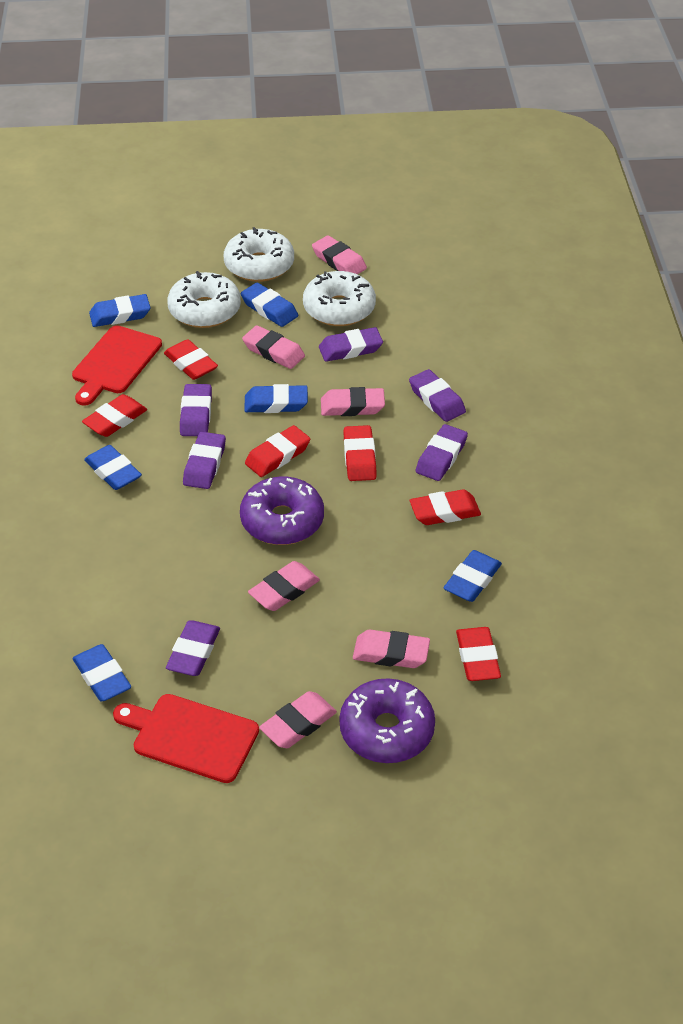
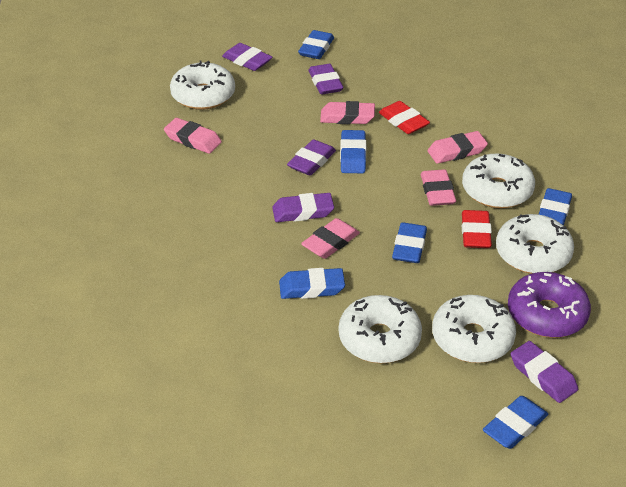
pink eraser: 6 -> 5
purple donut: 2 -> 1
purple eraser: 6 -> 5
red cutting board: 2 -> 0
red eraser: 6 -> 2
white donut: 3 -> 5

